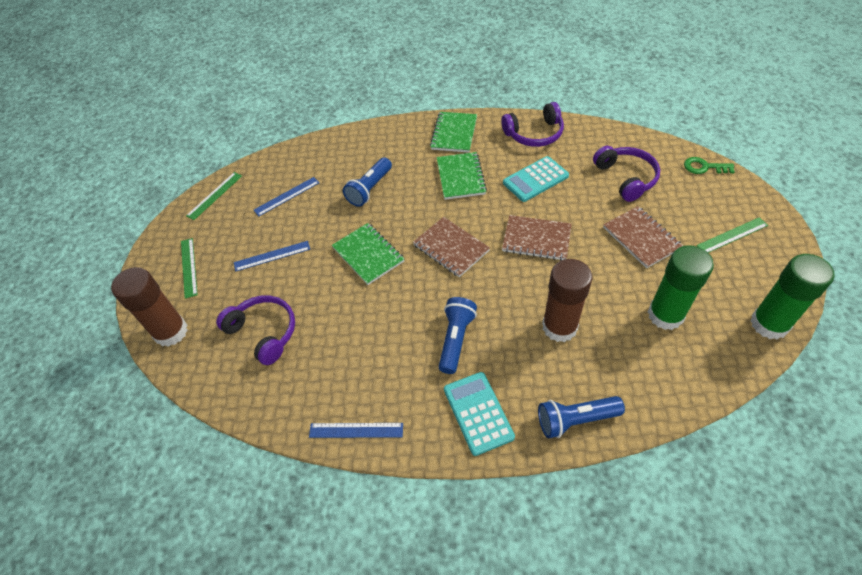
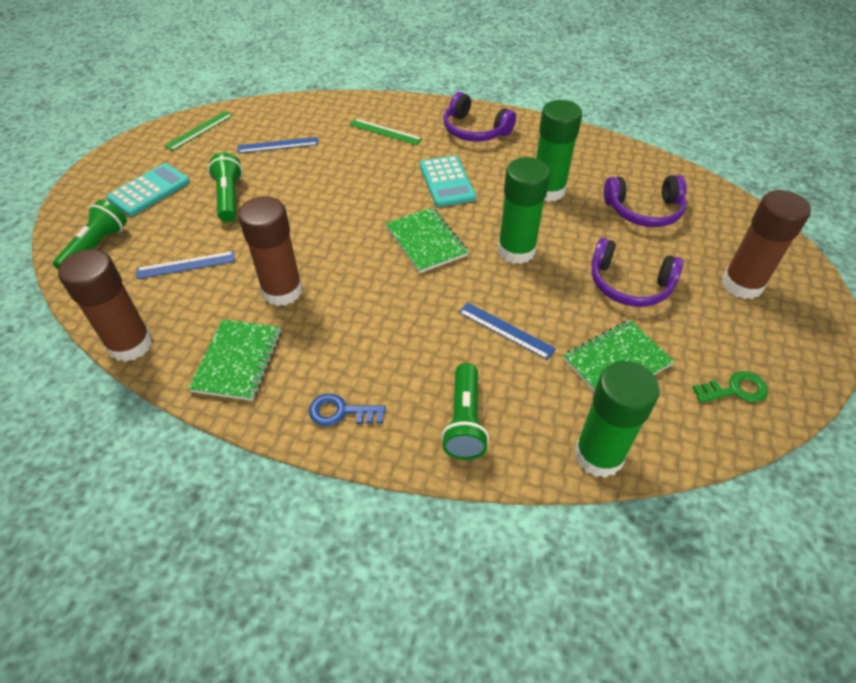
blue flashlight: 3 -> 0
blue key: 0 -> 1
brown glue stick: 2 -> 3
brown notebook: 3 -> 0
green flashlight: 0 -> 3
green glue stick: 2 -> 3
green ruler: 3 -> 2

